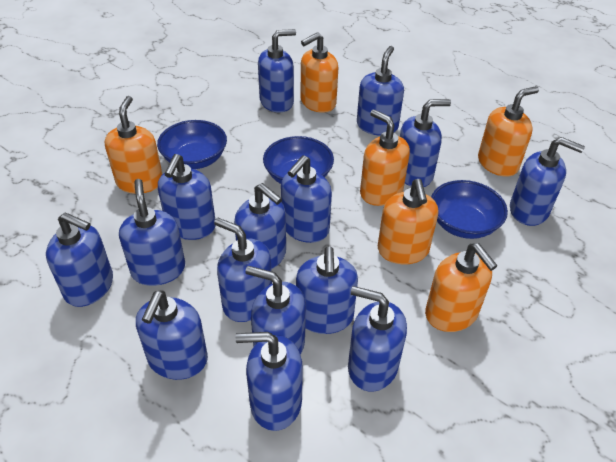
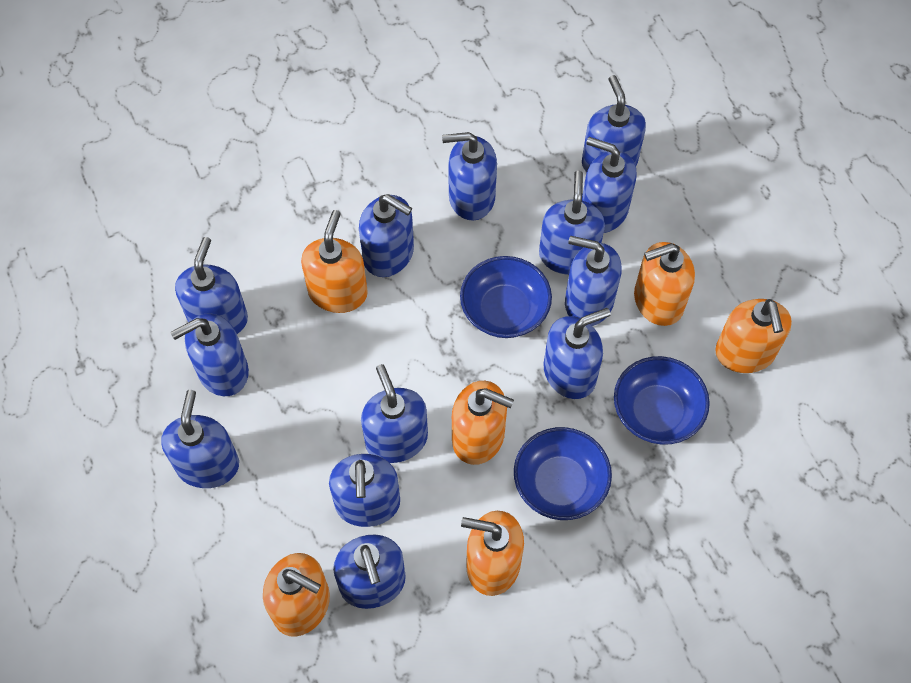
blue soap dispenser: 15 -> 13

